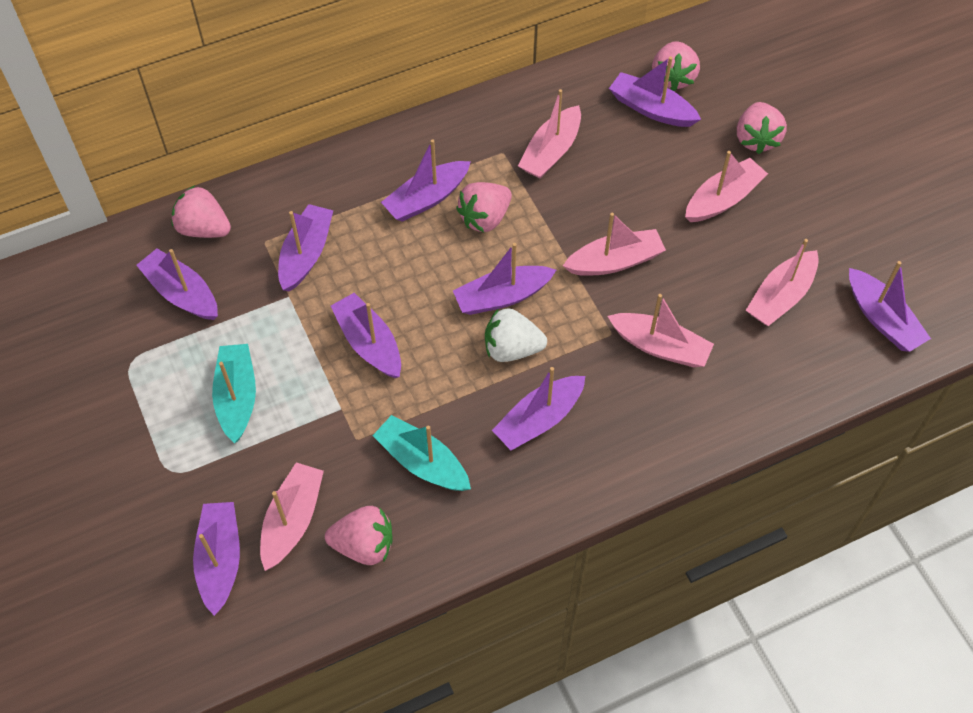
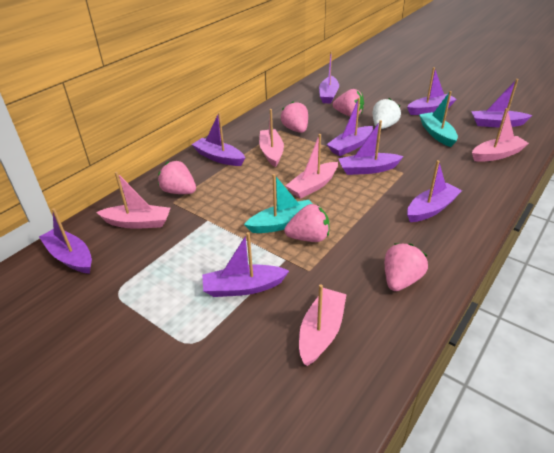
pink boat: 6 -> 5

